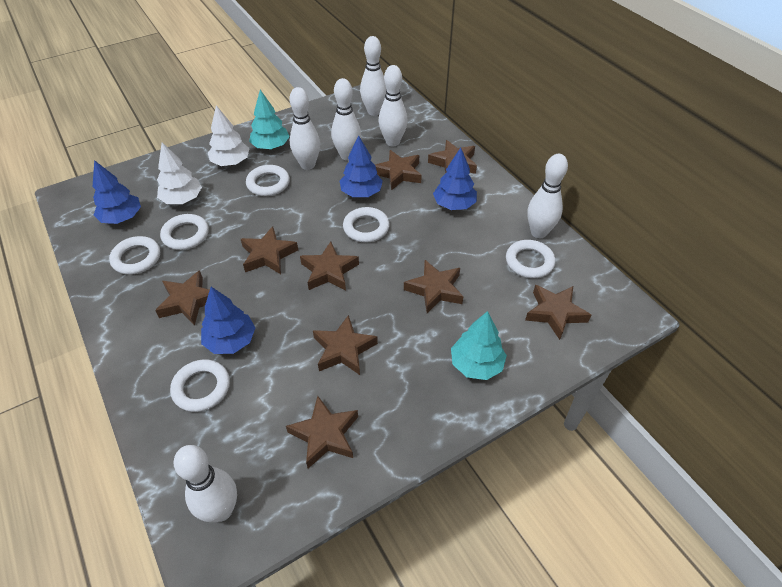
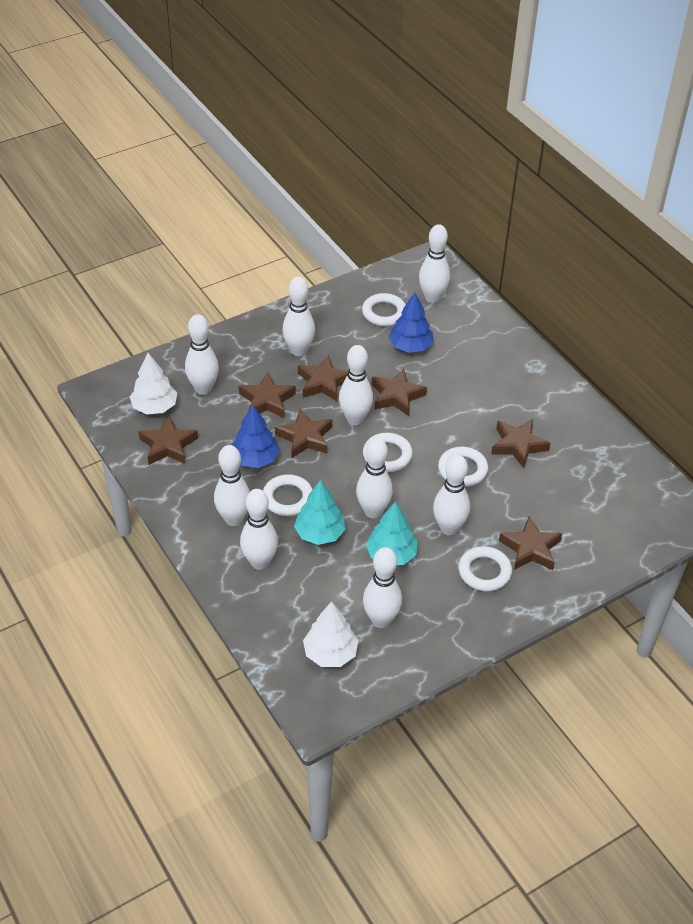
blue tree: 4 -> 2
brown star: 9 -> 7
white bowling pin: 6 -> 9
white ring: 6 -> 5

